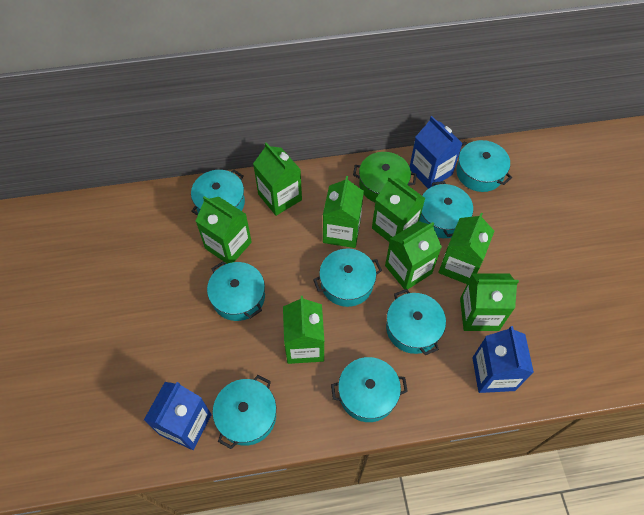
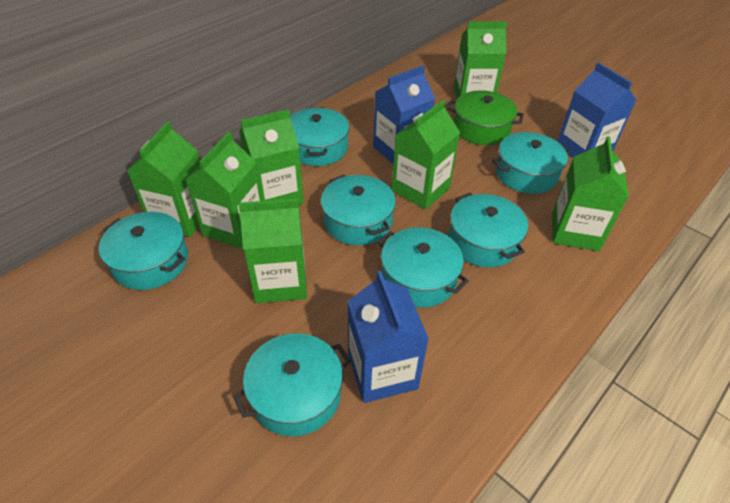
green carton: 8 -> 7
turquoise pot: 8 -> 7

